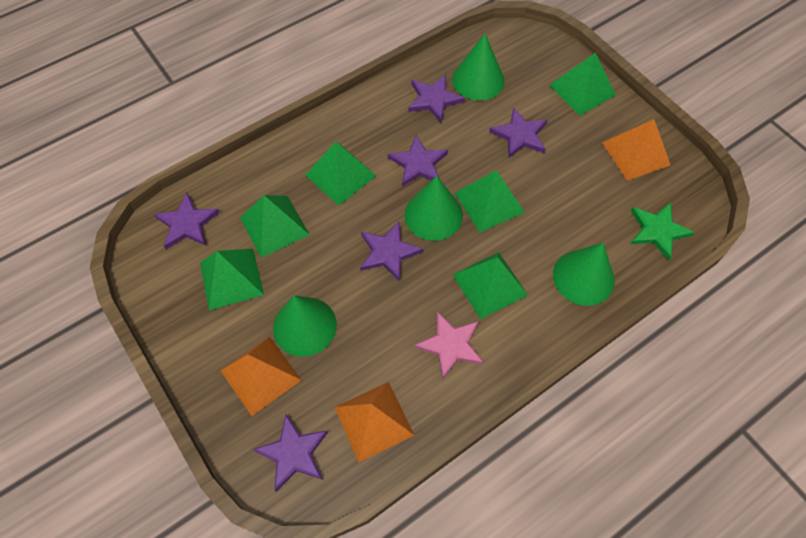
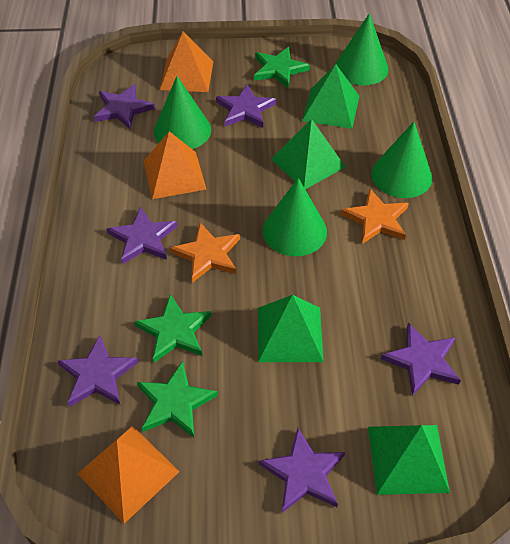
green pyramid: 6 -> 4
green star: 1 -> 3
orange star: 0 -> 2
pink star: 1 -> 0

